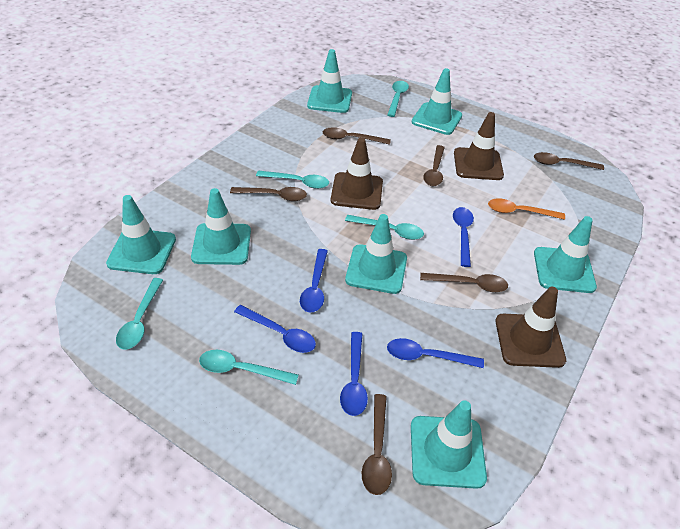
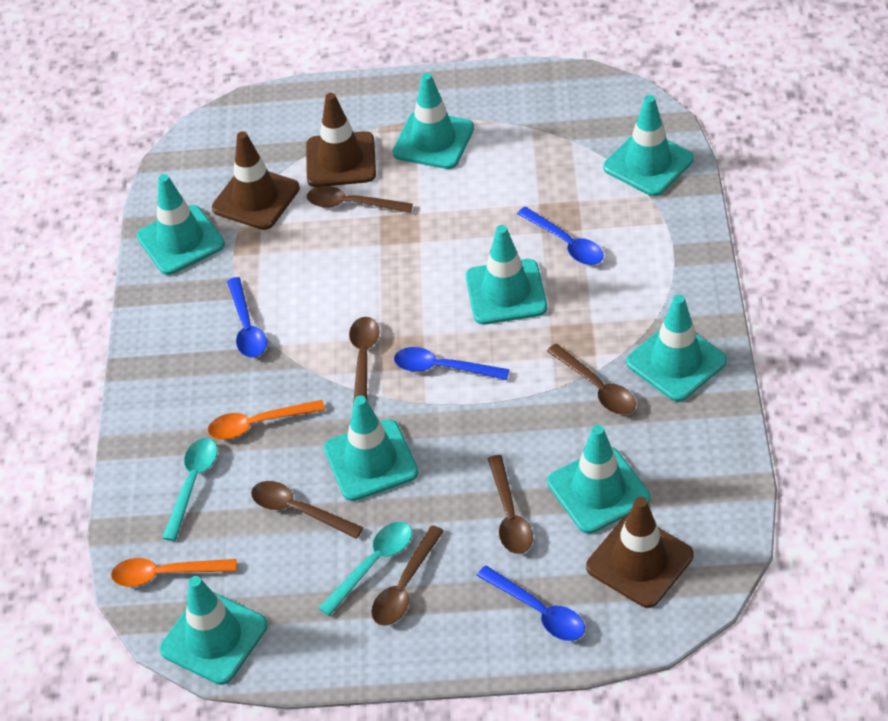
blue spoon: 5 -> 4
orange spoon: 1 -> 2
turquoise spoon: 5 -> 2
turquoise traffic cone: 7 -> 8

